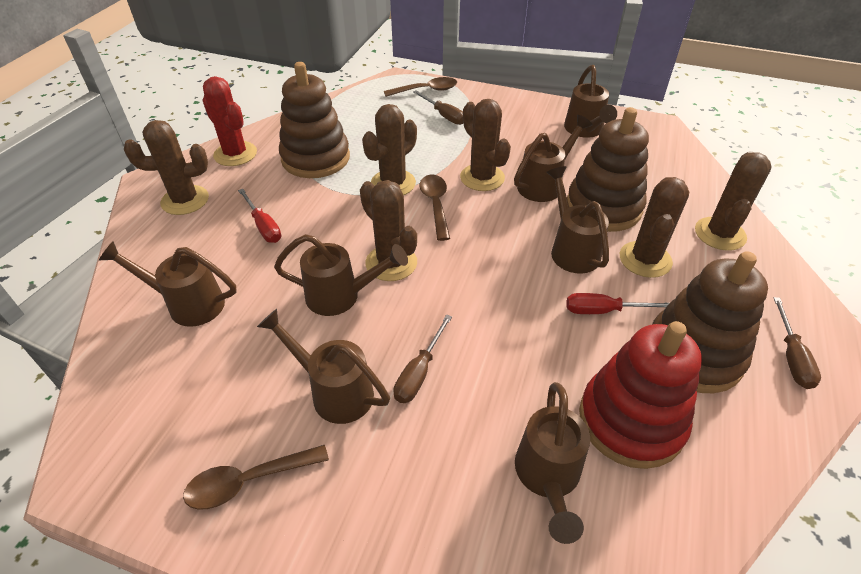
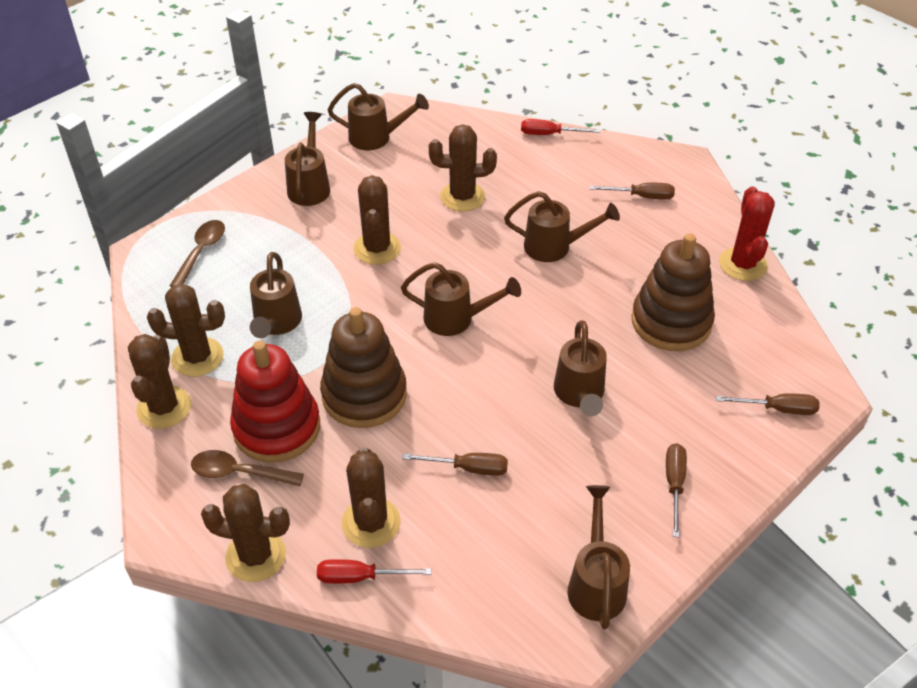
brown screwdriver: 3 -> 4
brown spoon: 3 -> 2
brown stacking toy: 3 -> 2

